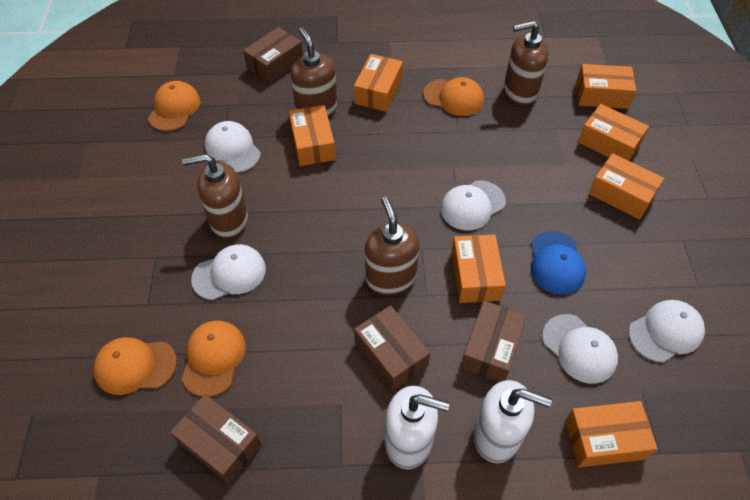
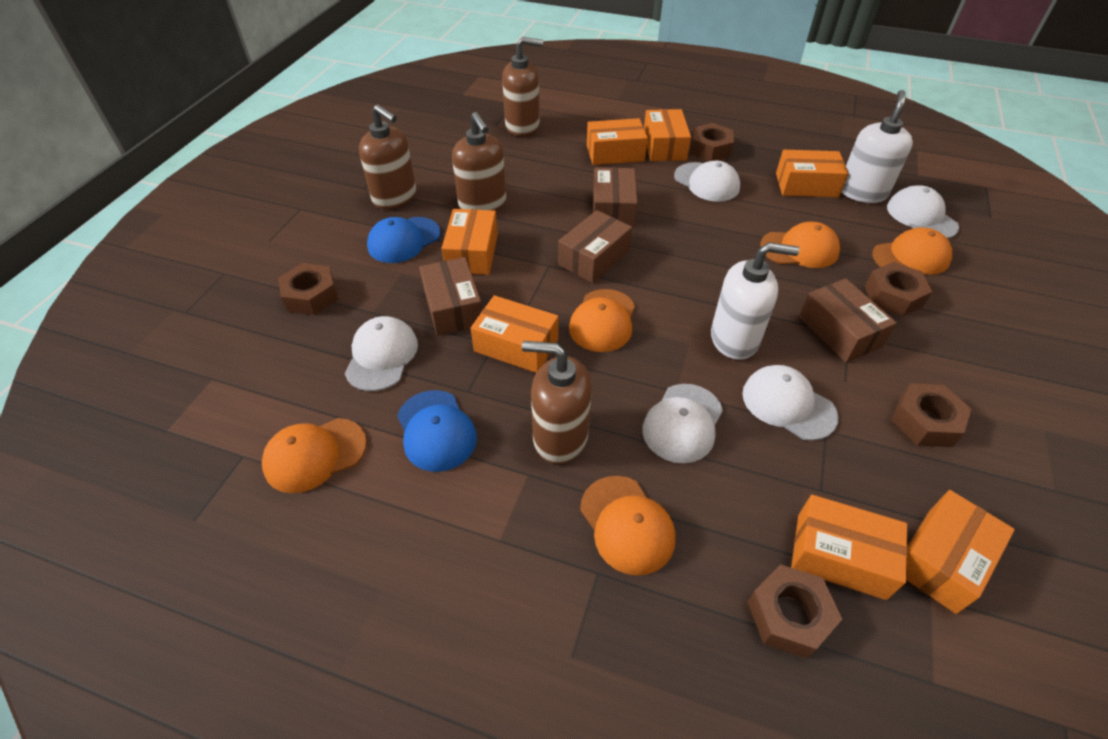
blue cap: 1 -> 2
brown nut: 0 -> 5
orange cap: 4 -> 5

